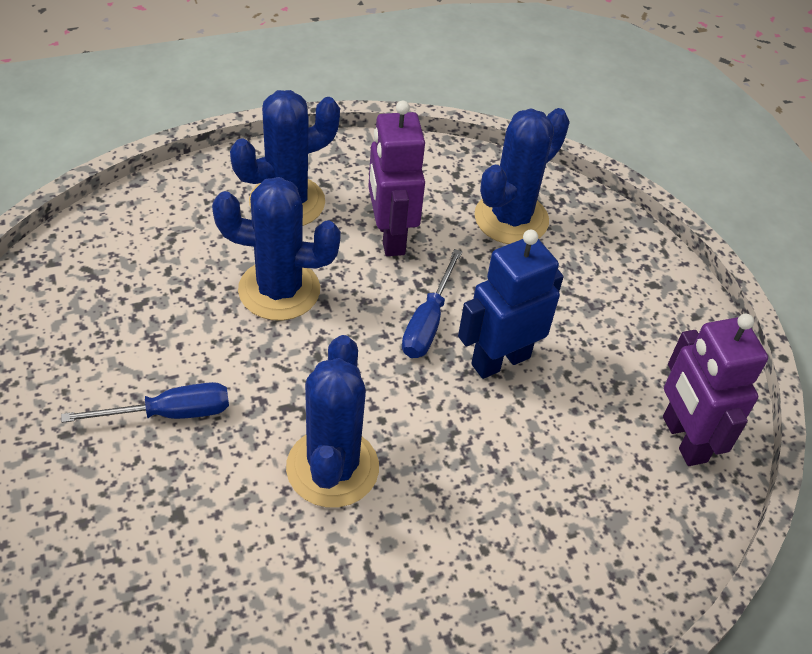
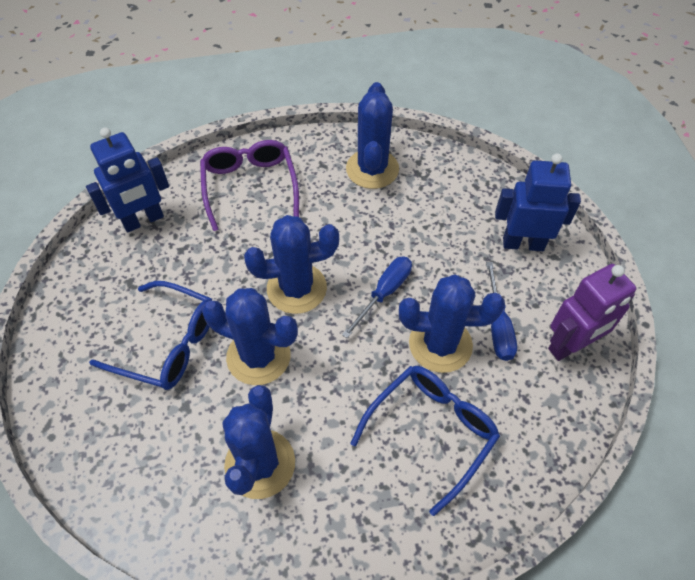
blue cactus: 4 -> 5
blue glasses: 0 -> 2
blue robot: 1 -> 2
purple glasses: 0 -> 1
purple robot: 2 -> 1

